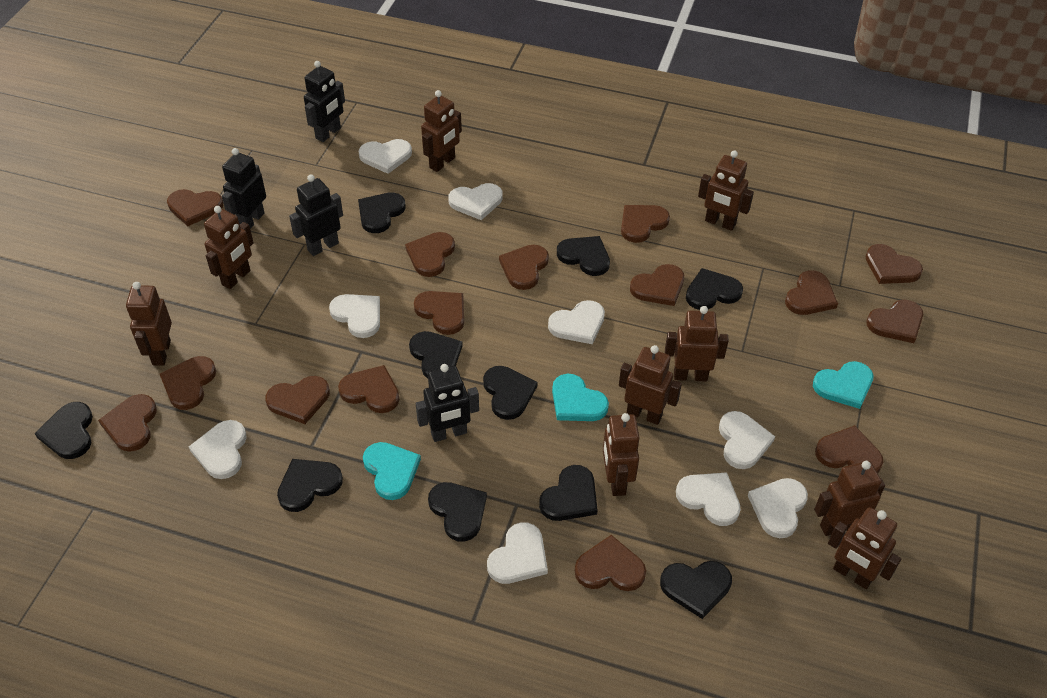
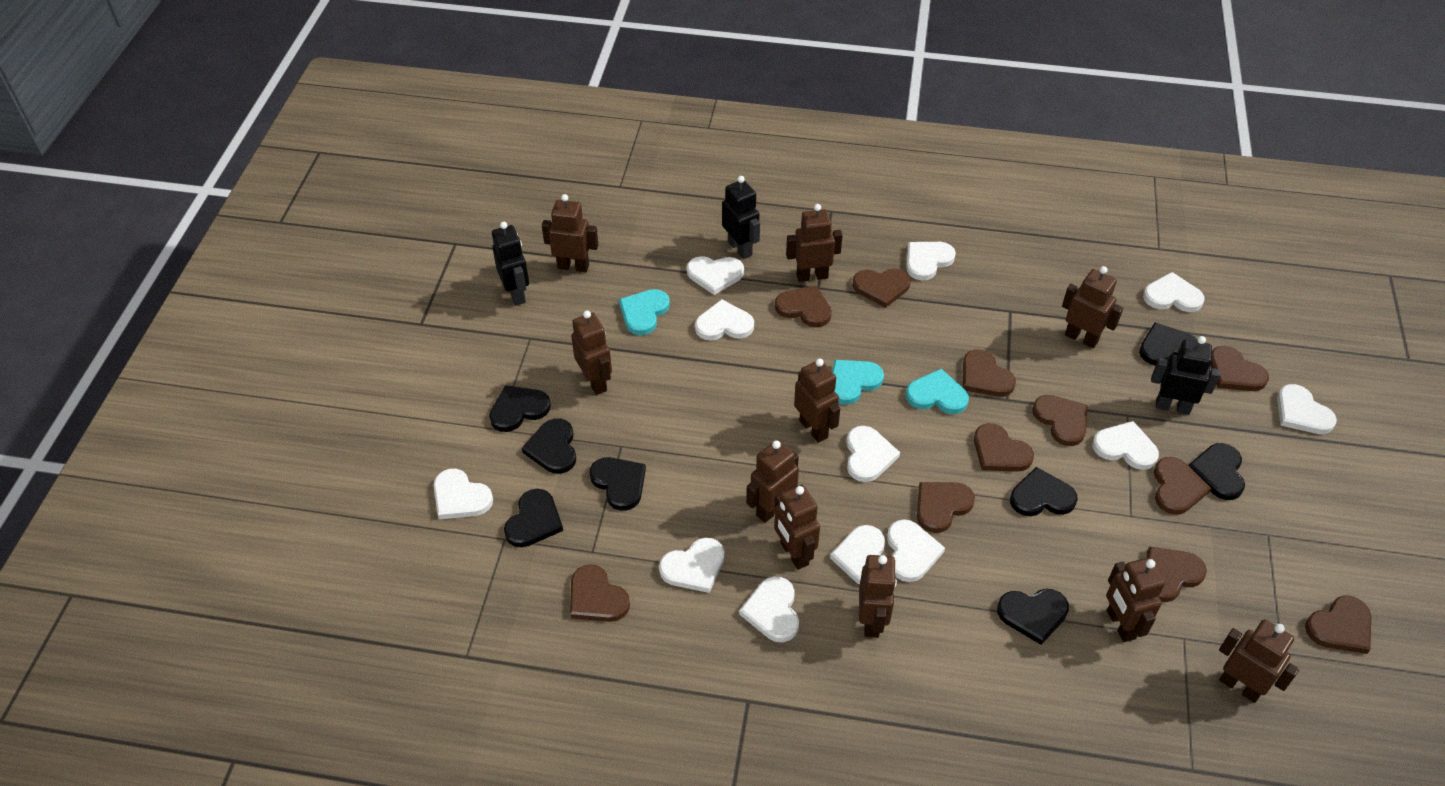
black heart: 10 -> 8
black robot: 4 -> 3
brown heart: 15 -> 11
brown robot: 9 -> 10
white heart: 9 -> 12

